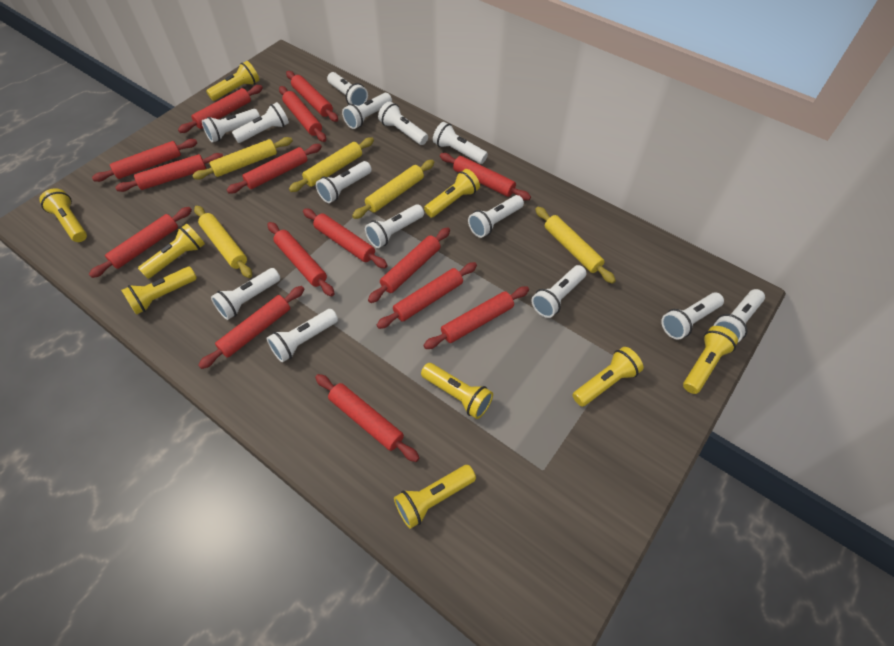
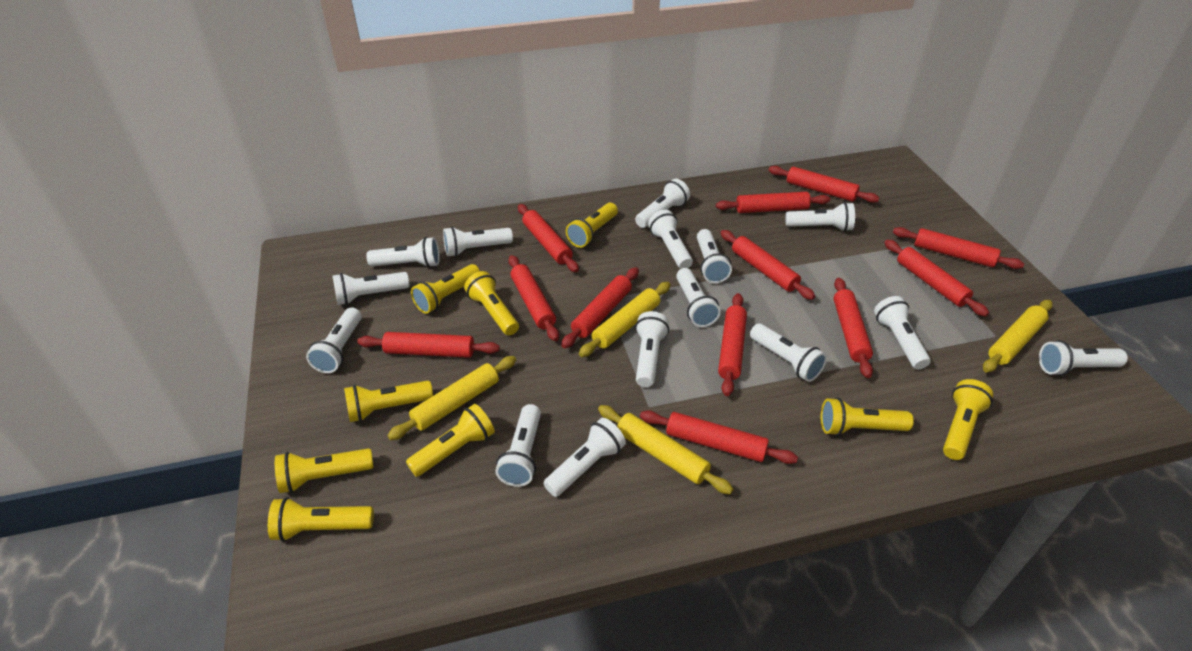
red rolling pin: 15 -> 12
white flashlight: 14 -> 15
yellow rolling pin: 5 -> 4

